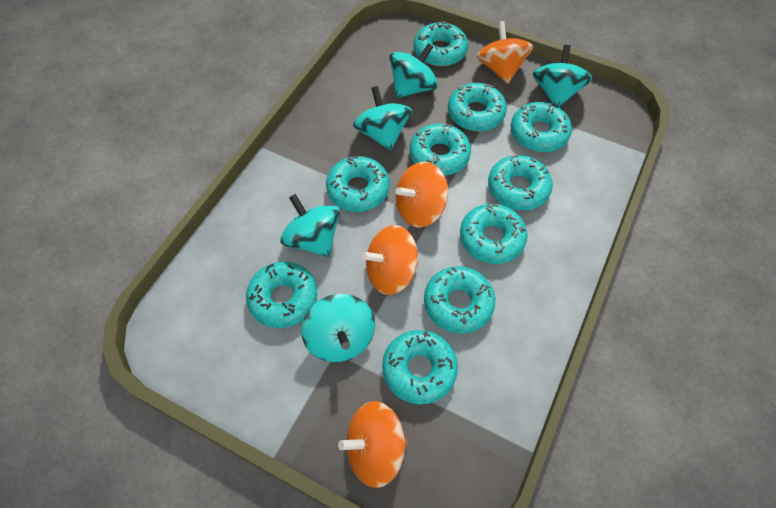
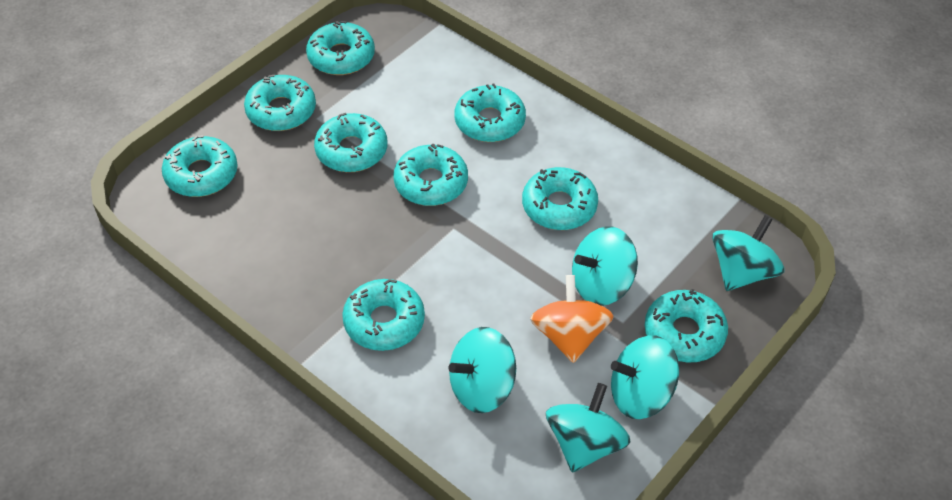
orange spinning top: 4 -> 1
turquoise donut: 10 -> 9

